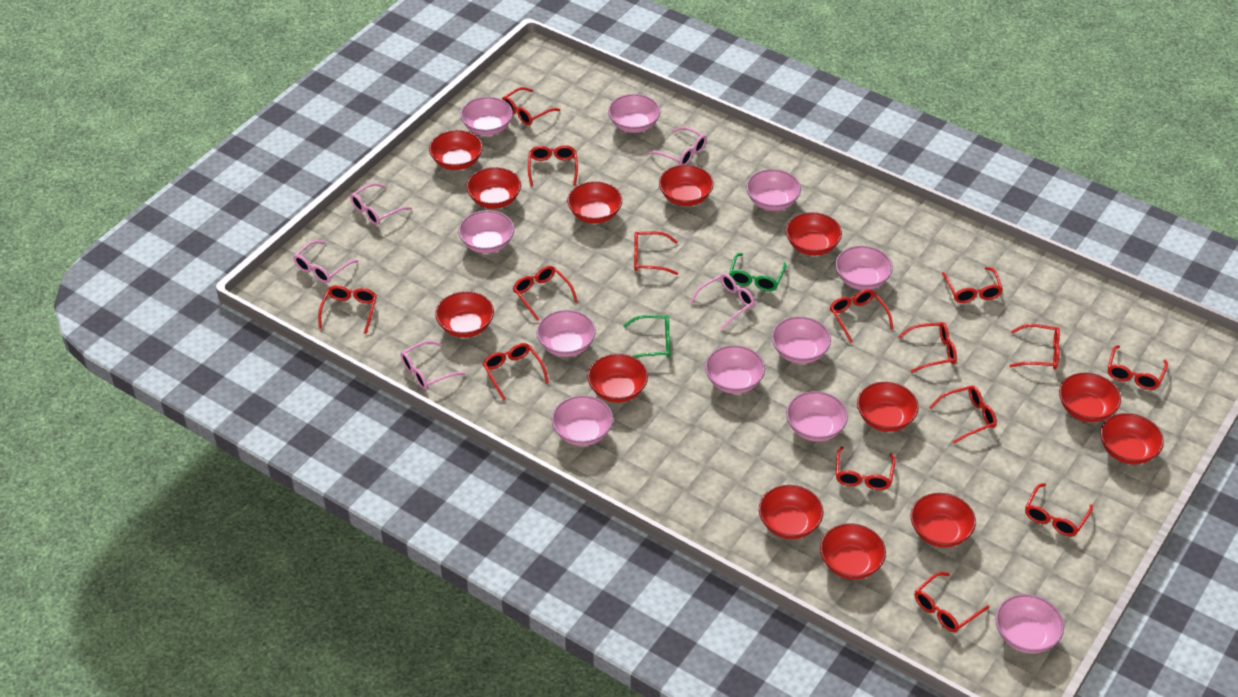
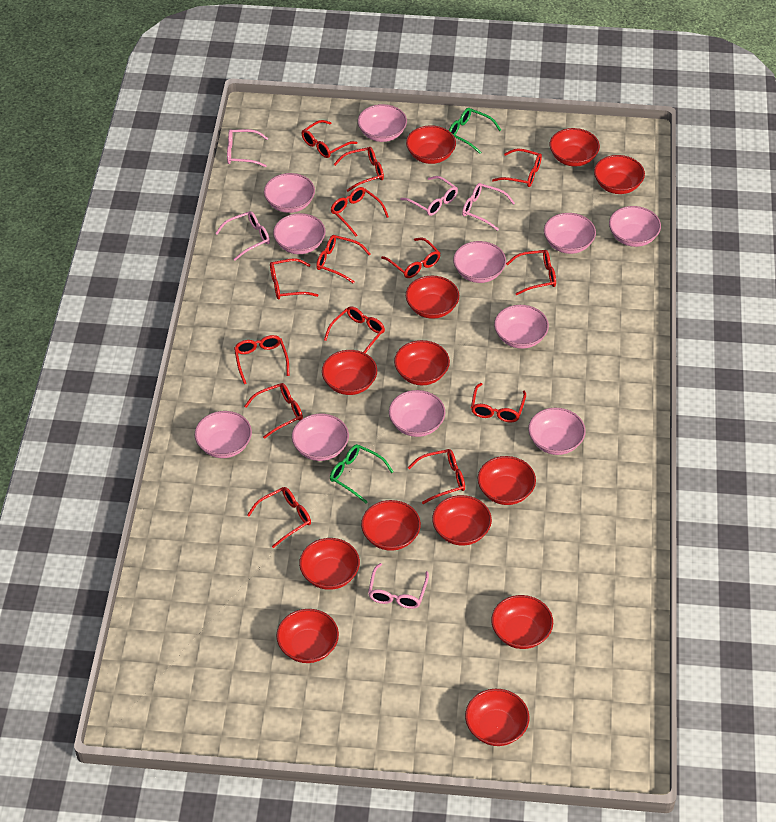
red glasses: 15 -> 14

